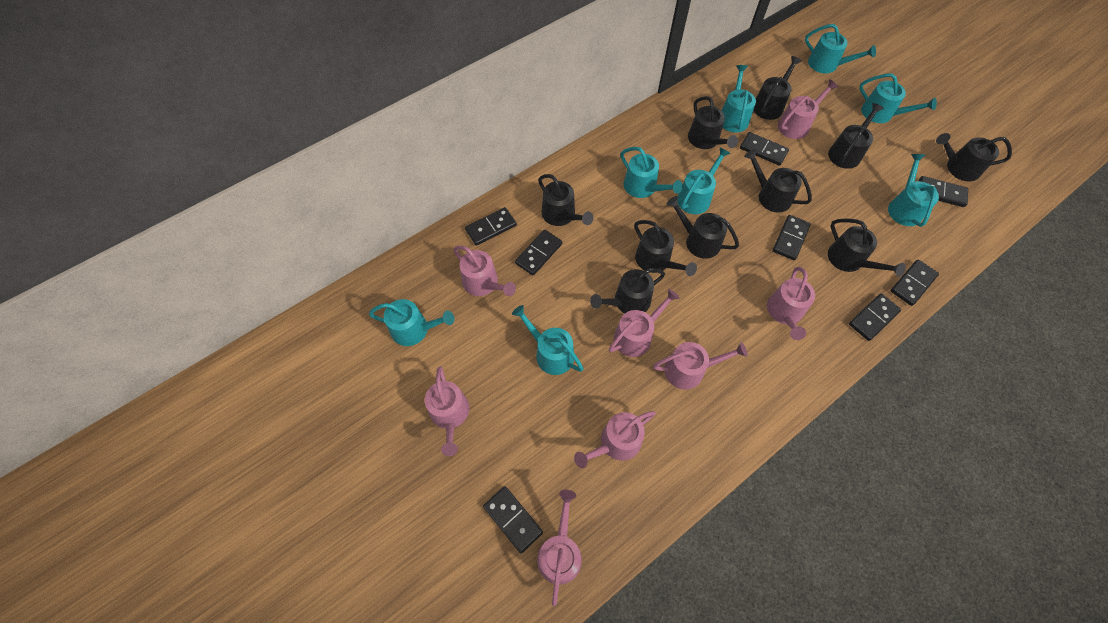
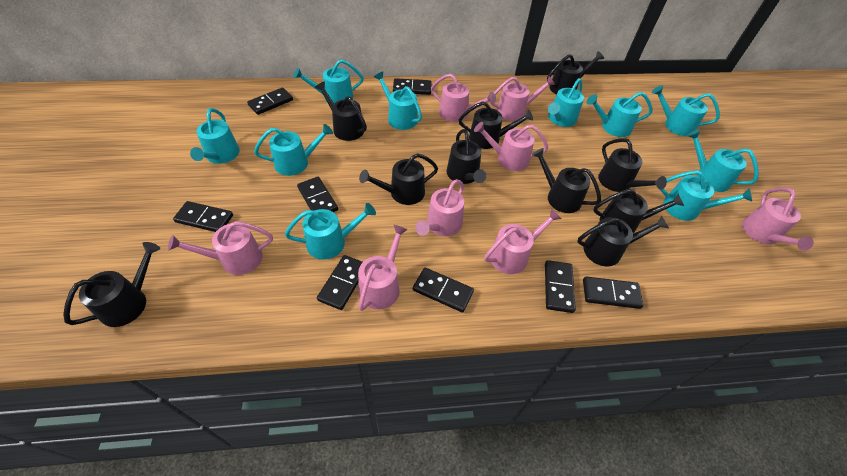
turquoise watering can: 8 -> 10

